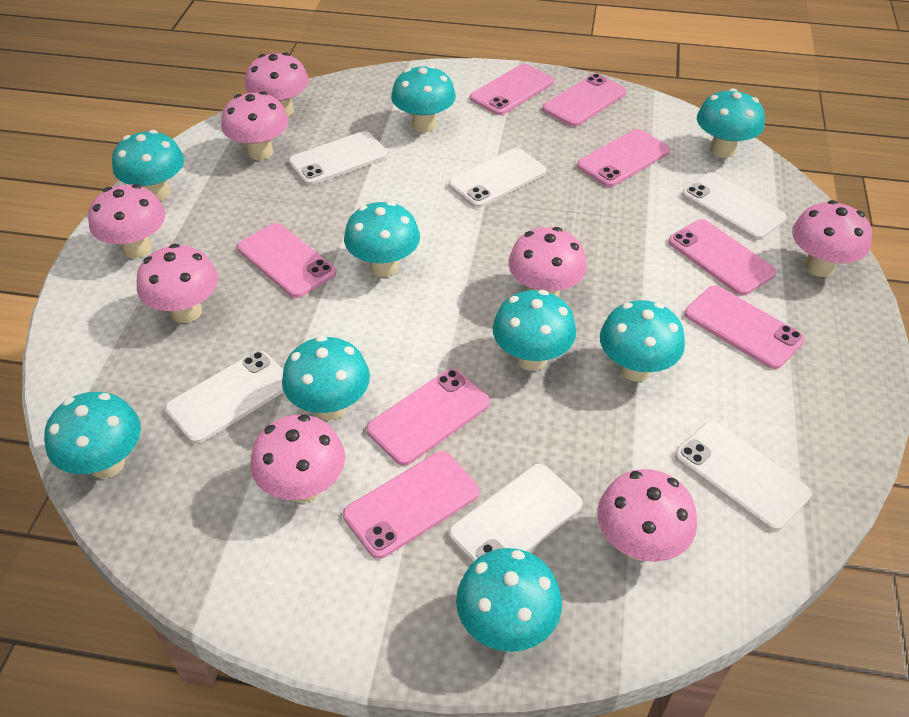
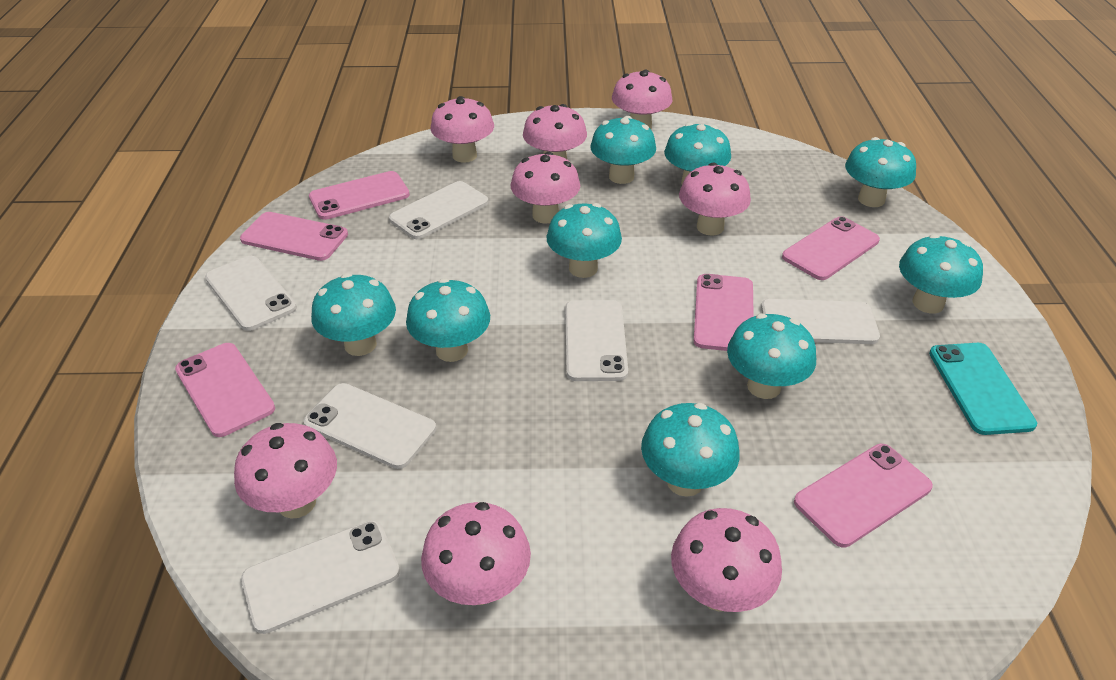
pink phone: 8 -> 6
turquoise phone: 0 -> 1

